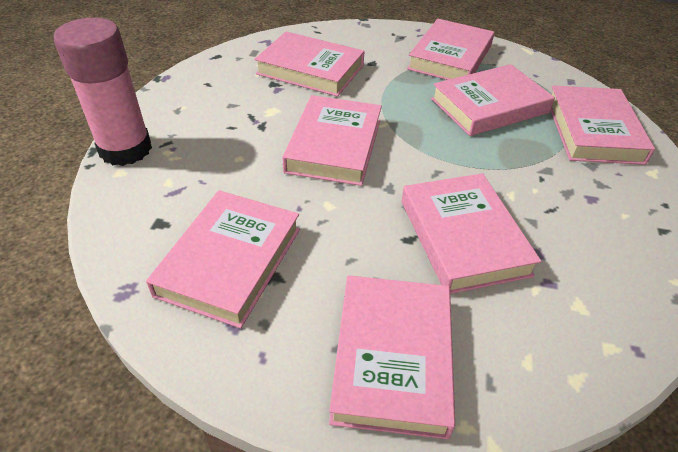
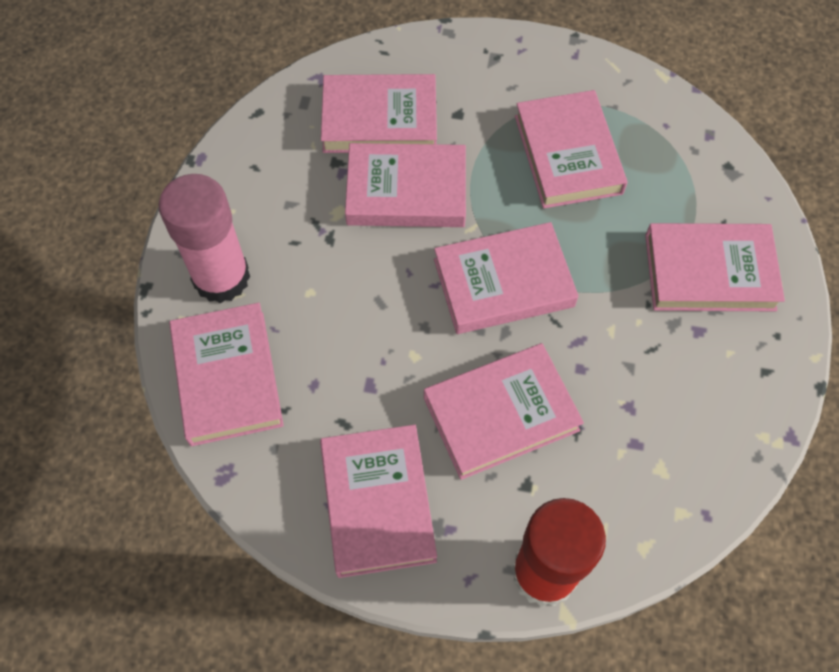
red glue stick: 0 -> 1

